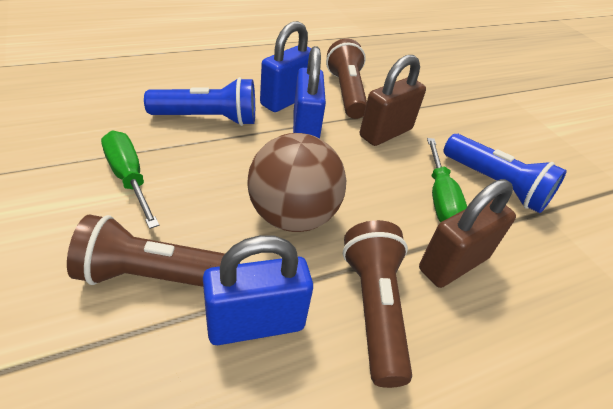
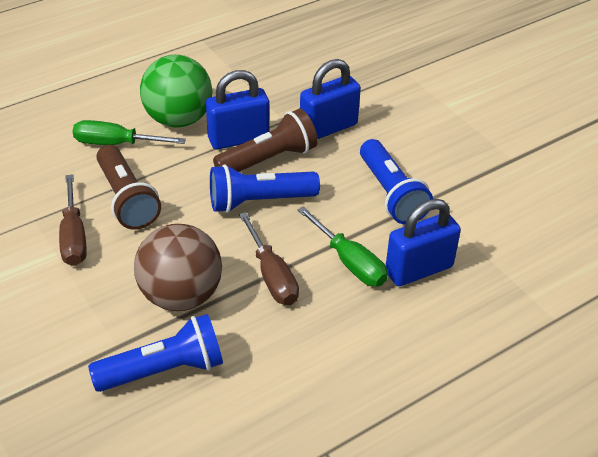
blue flashlight: 2 -> 3
brown flashlight: 3 -> 2
brown padlock: 2 -> 0
brown screwdriver: 0 -> 2
green ball: 0 -> 1

